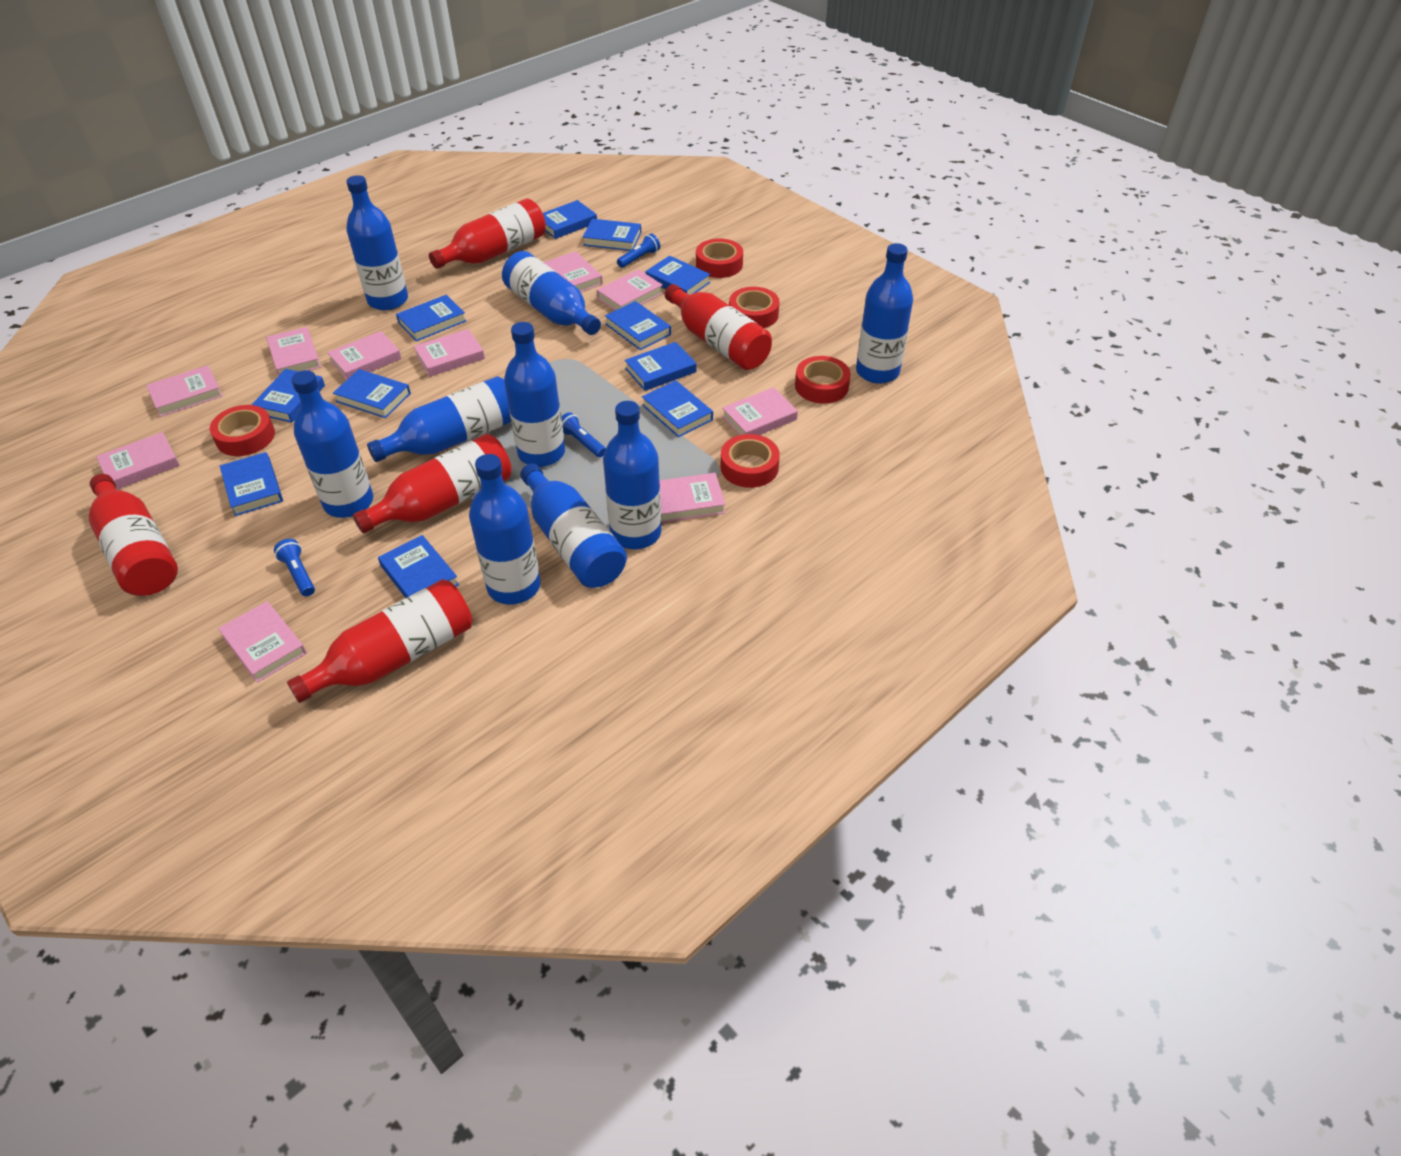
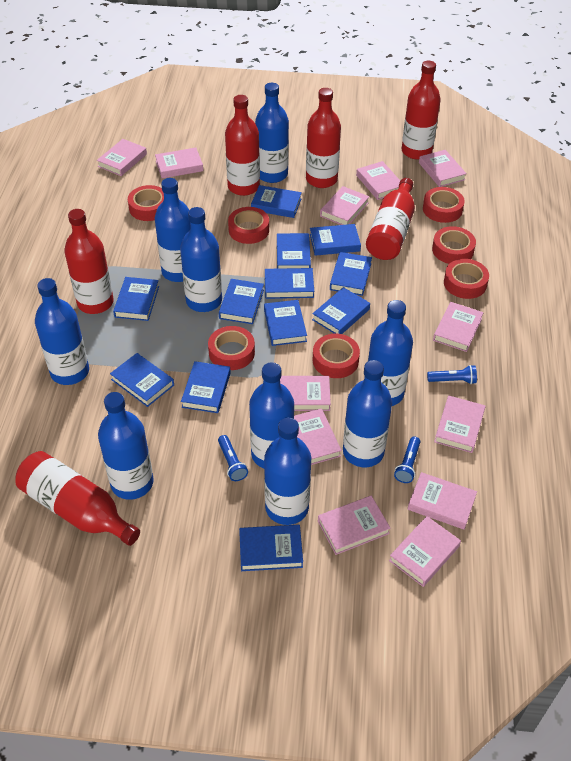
blue book: 11 -> 12
pink book: 10 -> 12
red bottle: 5 -> 6
red tape: 5 -> 7

